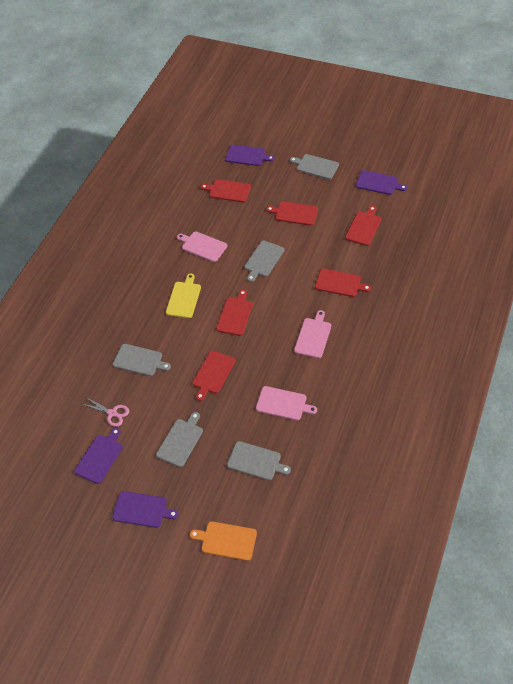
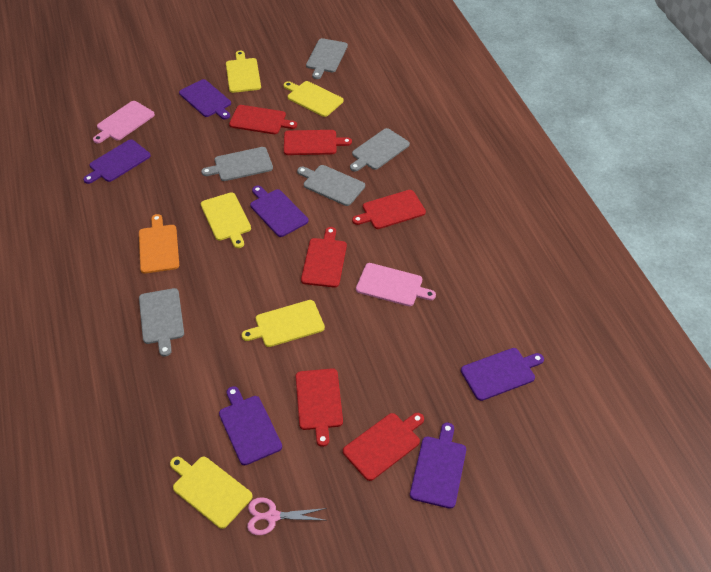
pink cutting board: 3 -> 2
purple cutting board: 4 -> 6
yellow cutting board: 1 -> 5

